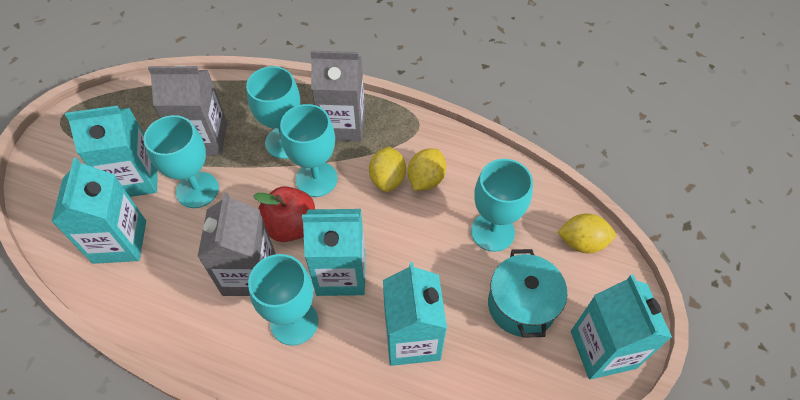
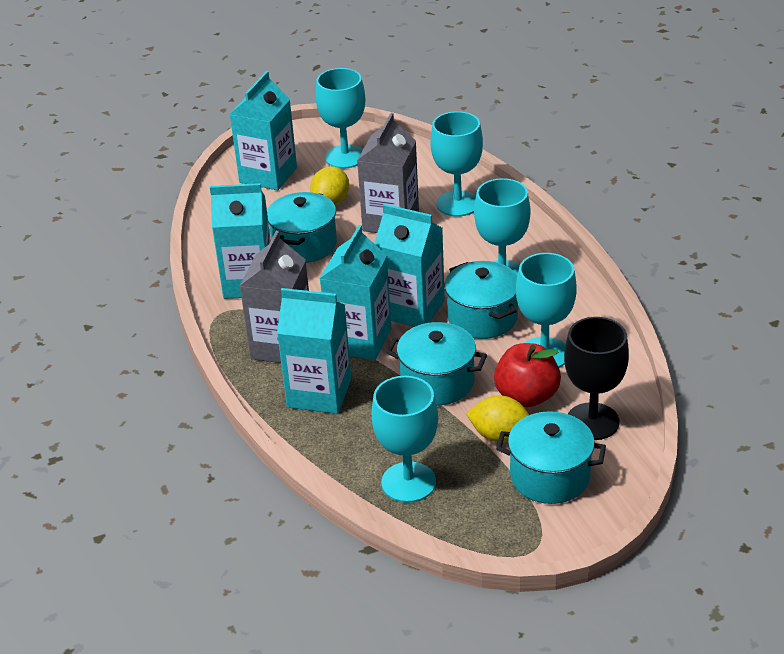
black goblet: 0 -> 1
grey carton: 3 -> 2
turquoise pot: 1 -> 4
yellow lemon: 3 -> 2

